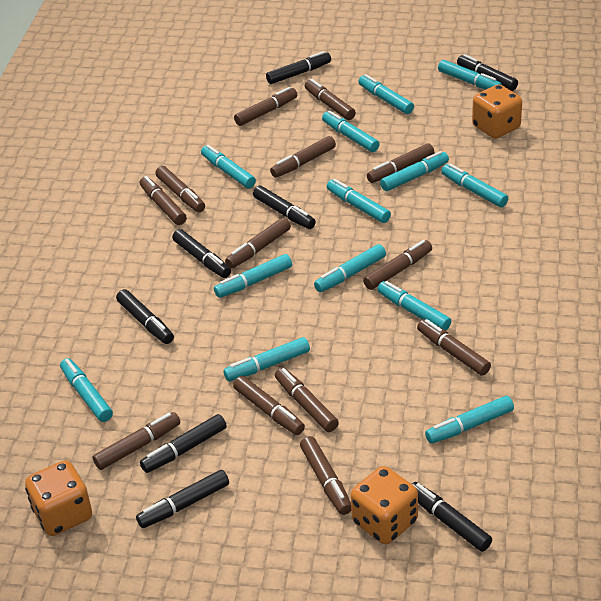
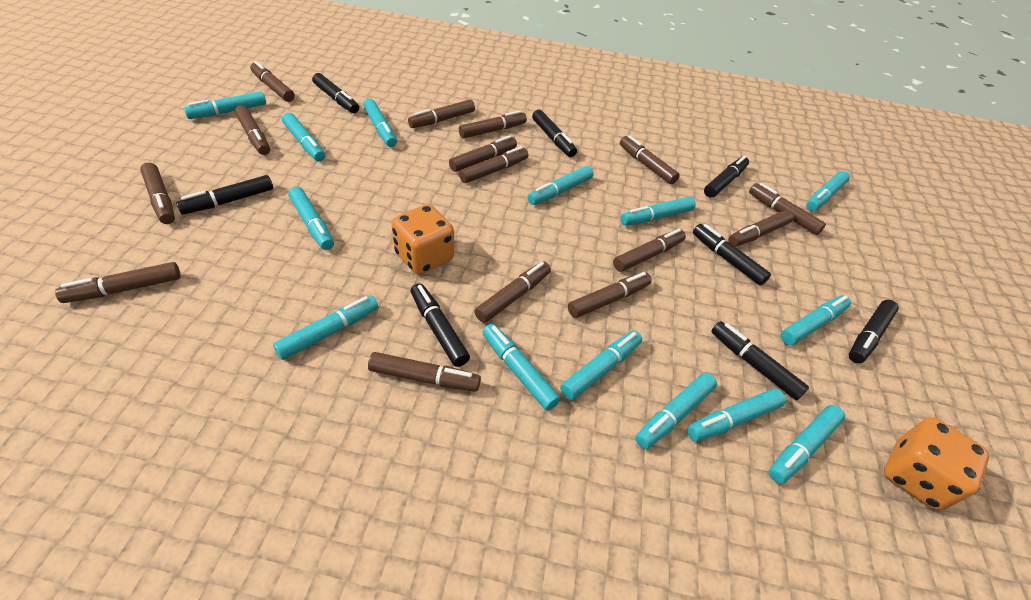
brown marker: 13 -> 15
orange dice: 3 -> 2
turquoise marker: 13 -> 14

